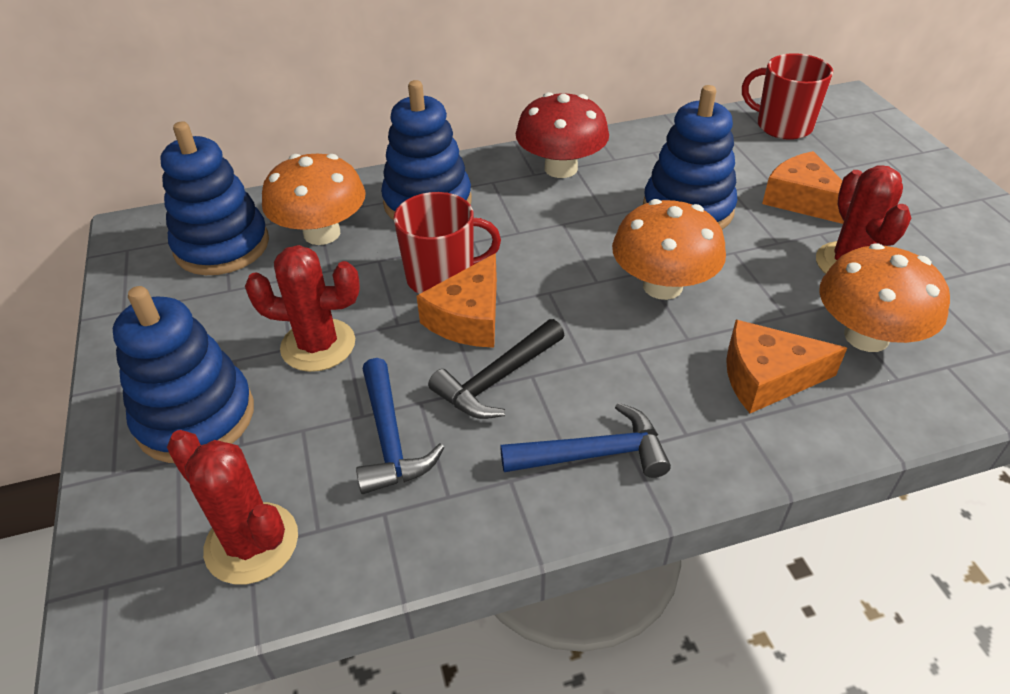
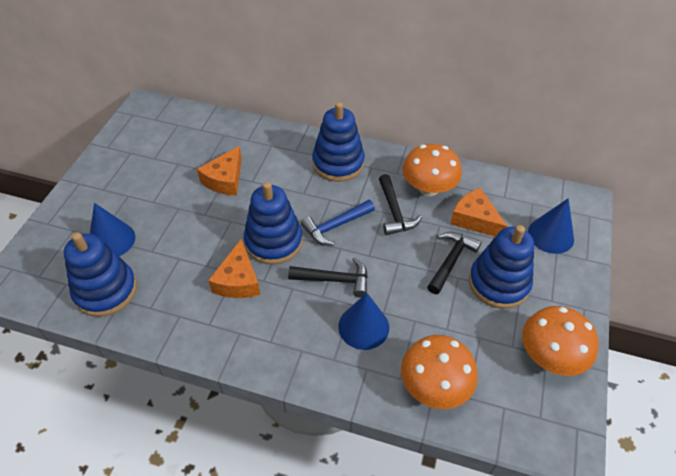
black hammer: 1 -> 3
blue cone: 0 -> 3
blue hammer: 2 -> 1
red cactus: 3 -> 0
red mug: 2 -> 0
red mushroom: 1 -> 0

